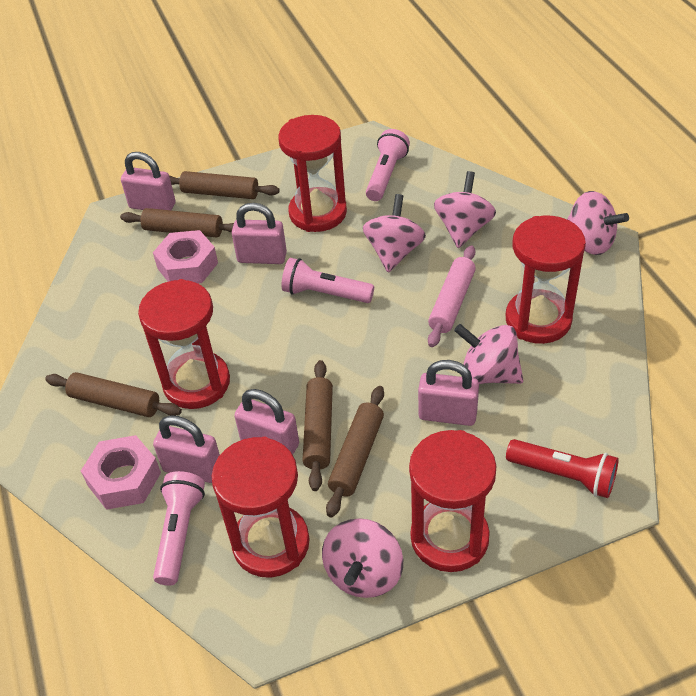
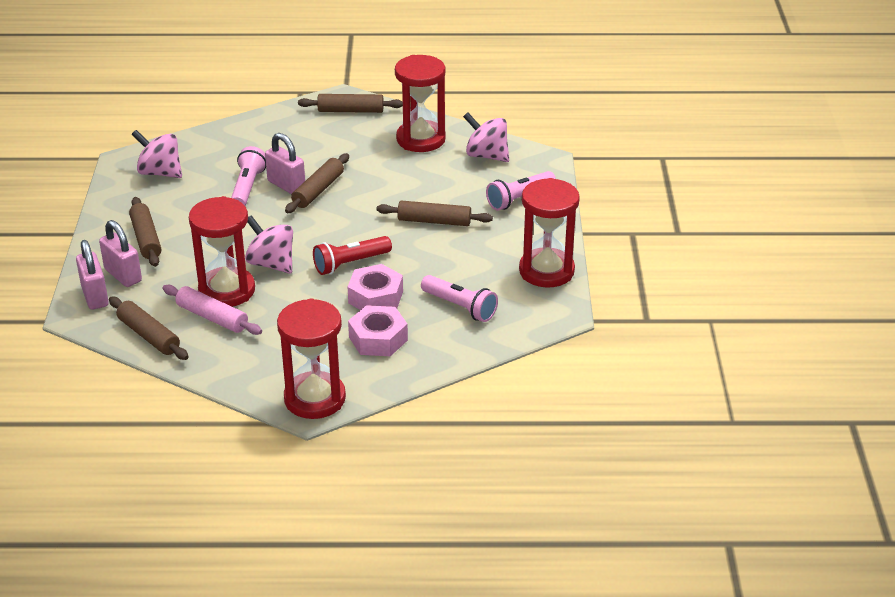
pink padlock: 5 -> 3
pink spinning top: 5 -> 3
red hourglass: 5 -> 4

